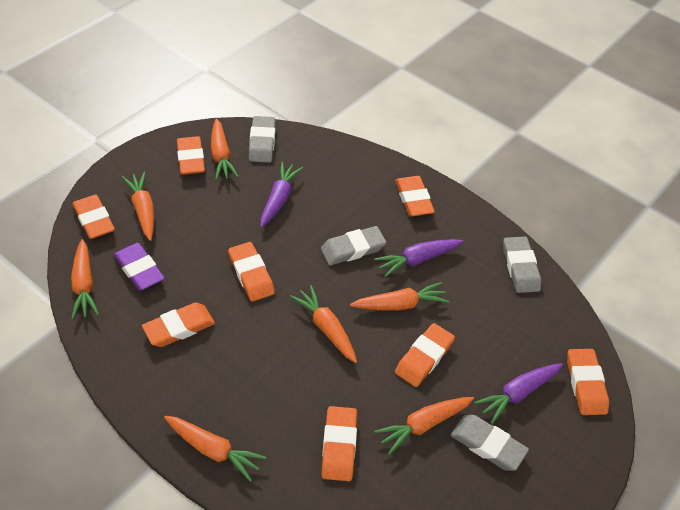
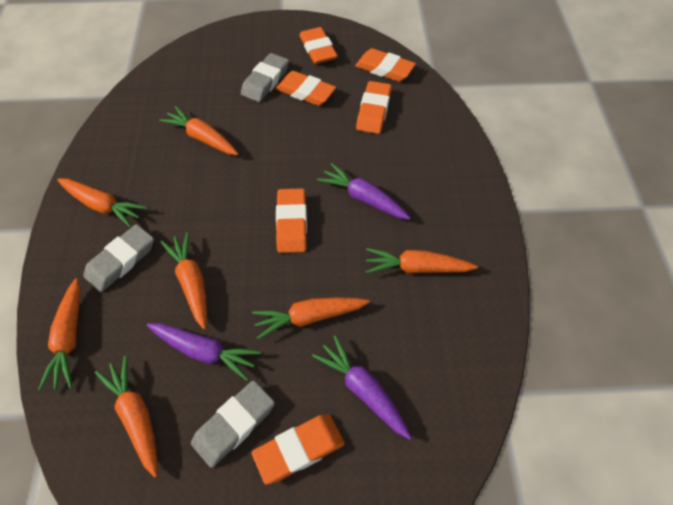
grey eraser: 4 -> 3
orange eraser: 8 -> 6
purple eraser: 1 -> 0

